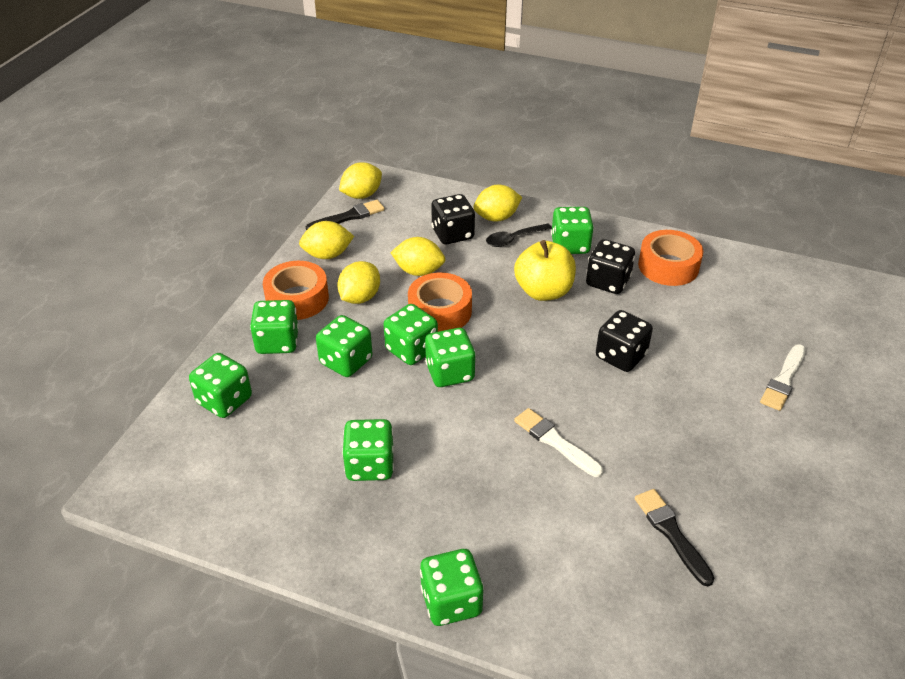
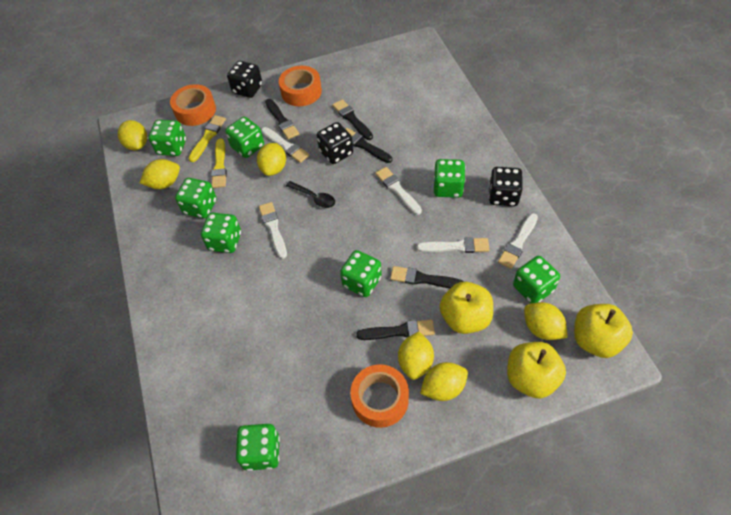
black brush: 2 -> 5
white brush: 2 -> 5
yellow apple: 1 -> 3
yellow brush: 0 -> 2
yellow lemon: 5 -> 6

